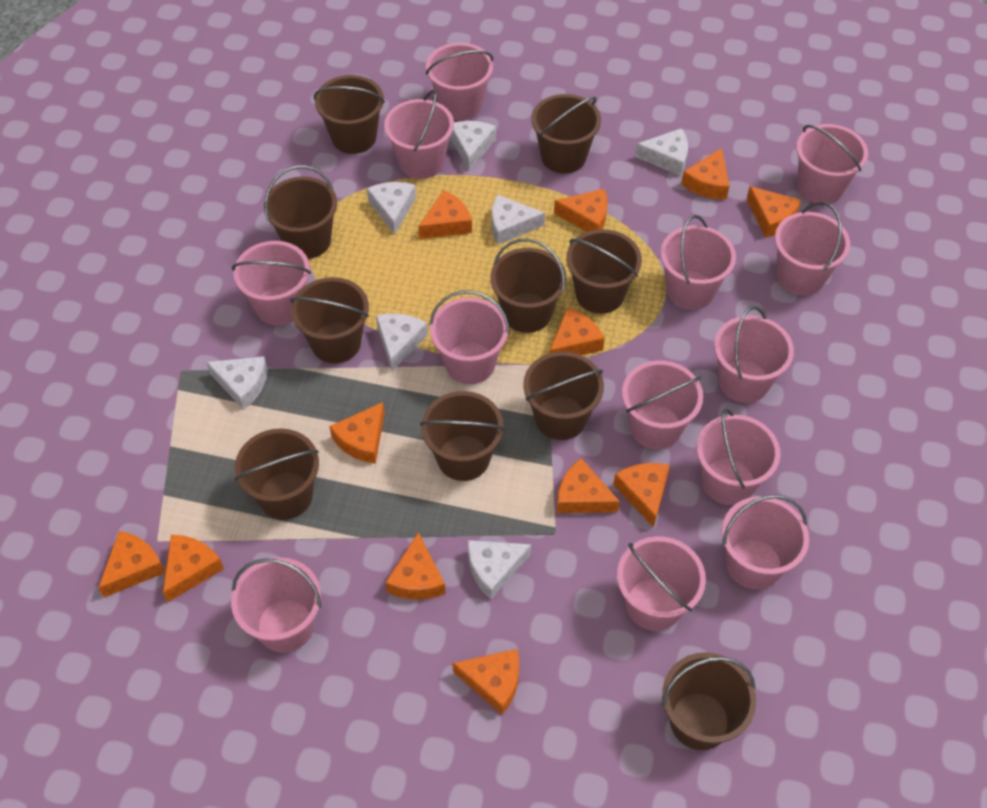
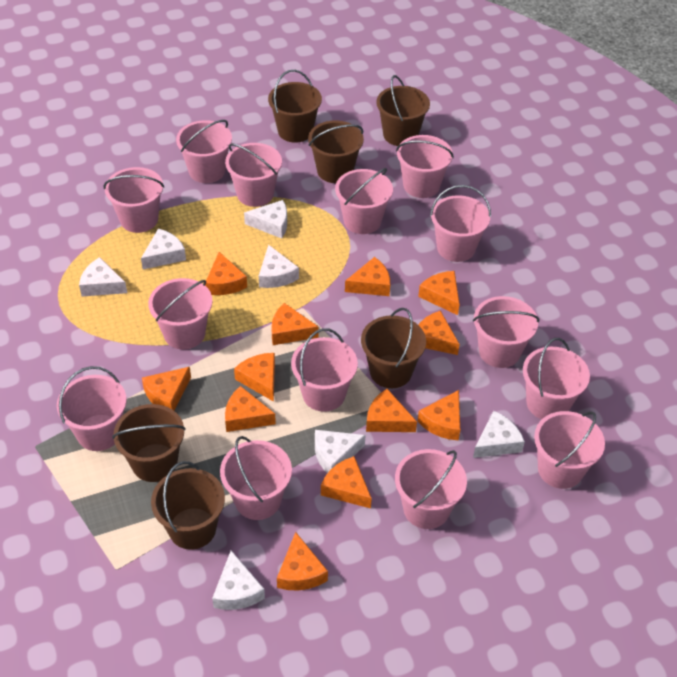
brown bucket: 10 -> 6
pink bucket: 13 -> 14

